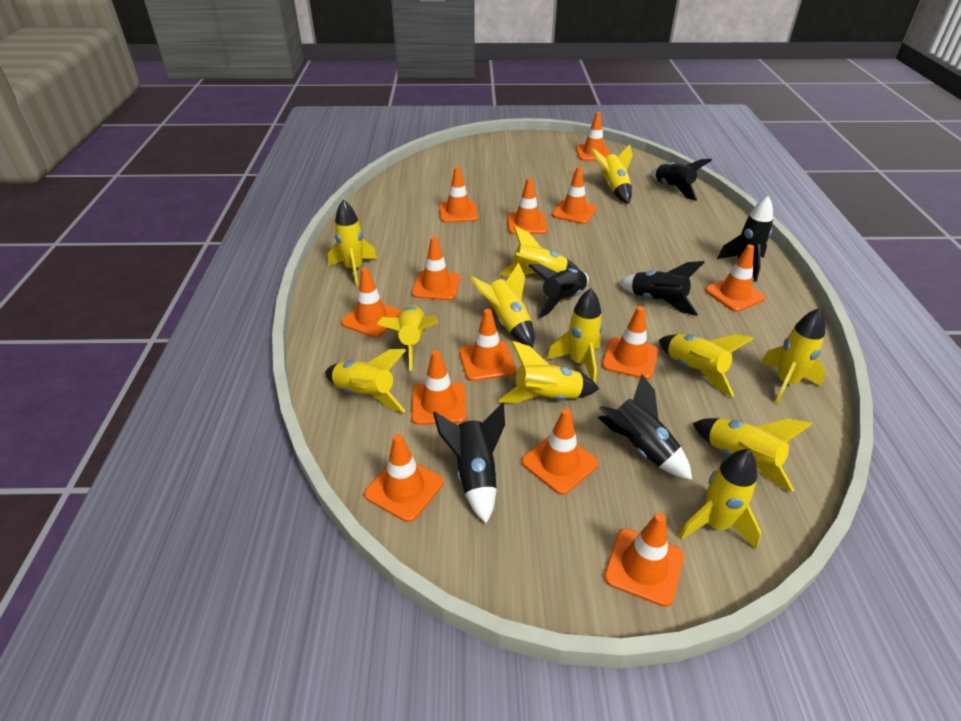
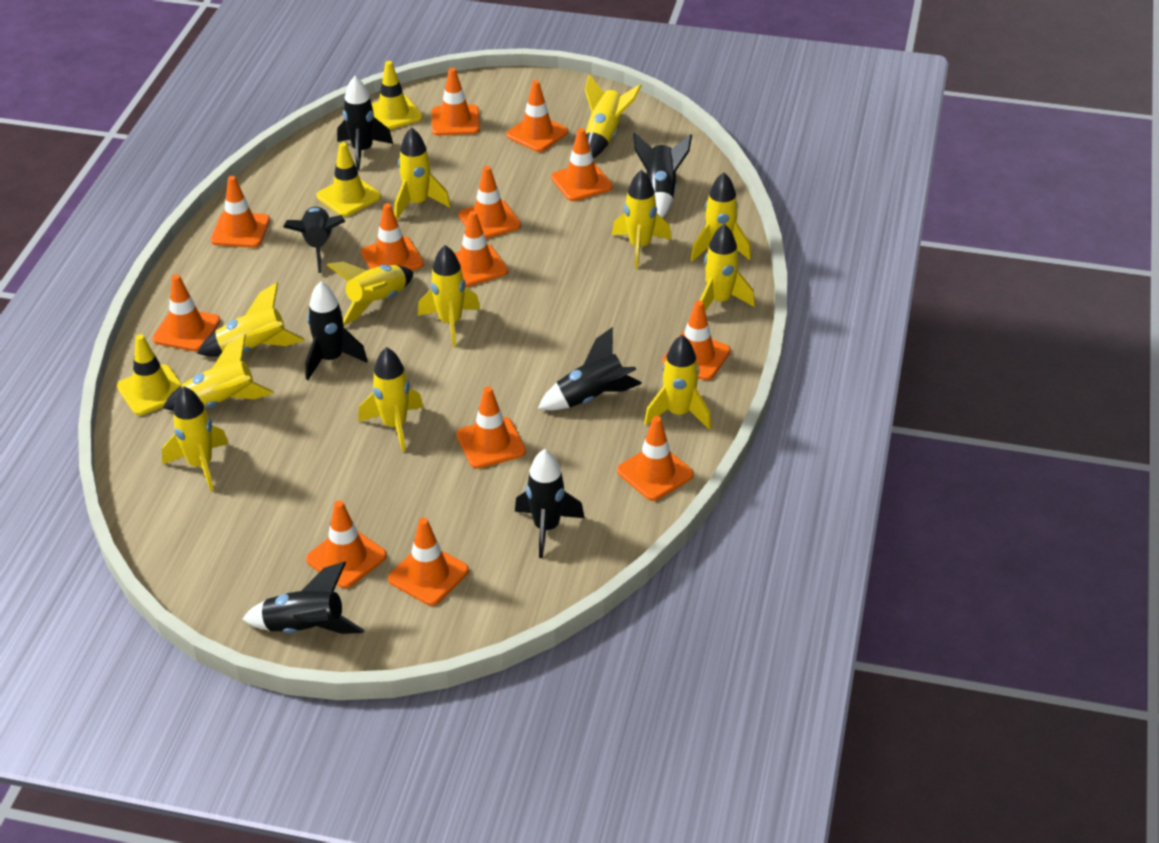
black rocket: 6 -> 7
yellow traffic cone: 0 -> 3

